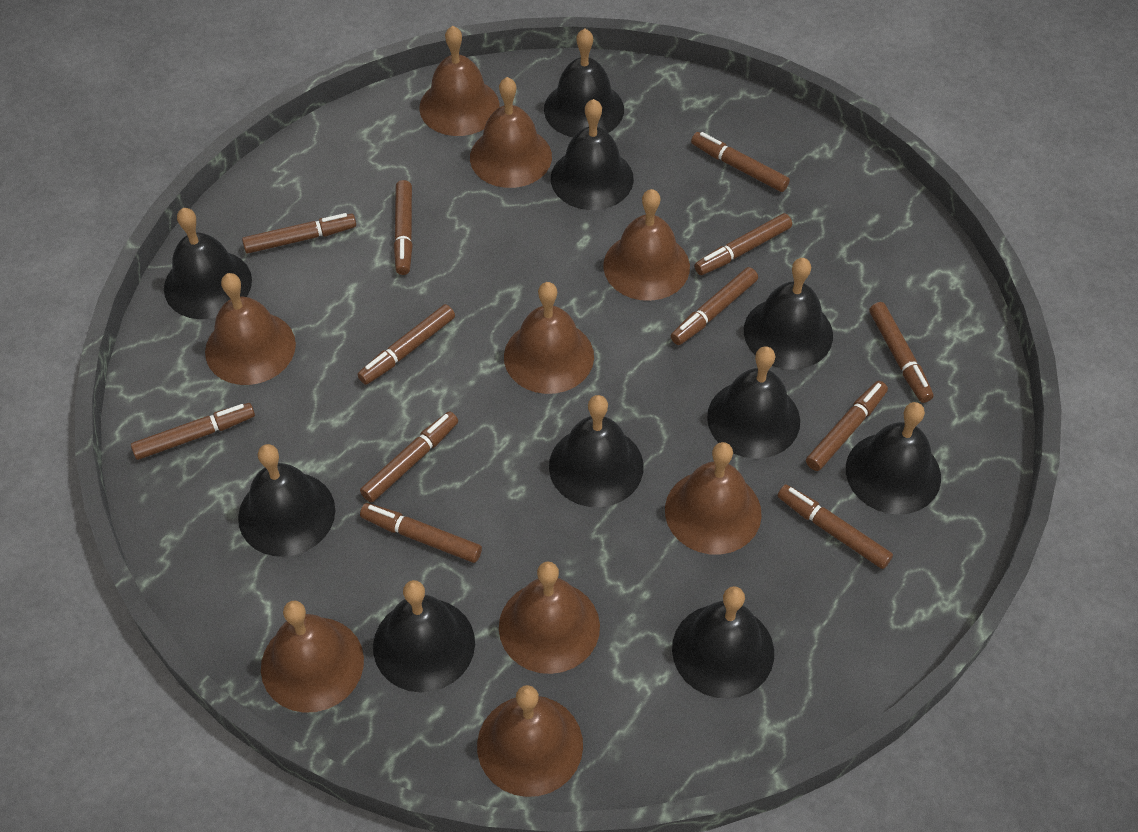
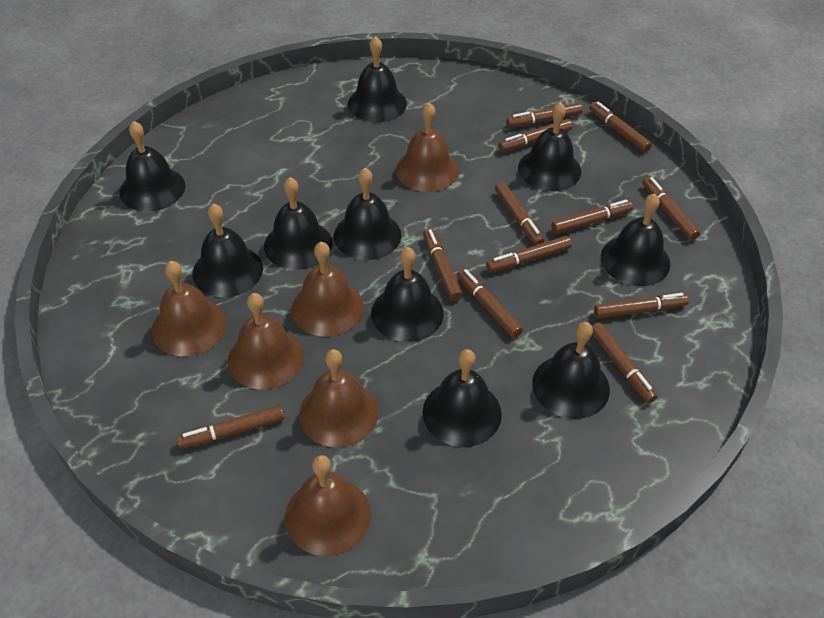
brown bell: 9 -> 6

